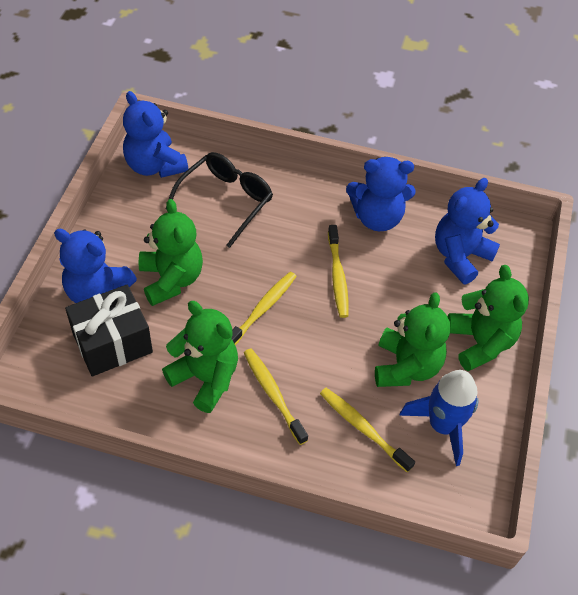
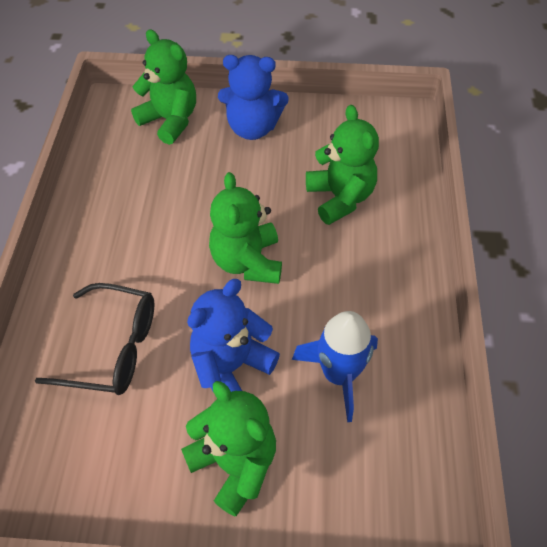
black gift: 1 -> 0
blue teddy bear: 4 -> 2
yellow toothbrush: 4 -> 0

